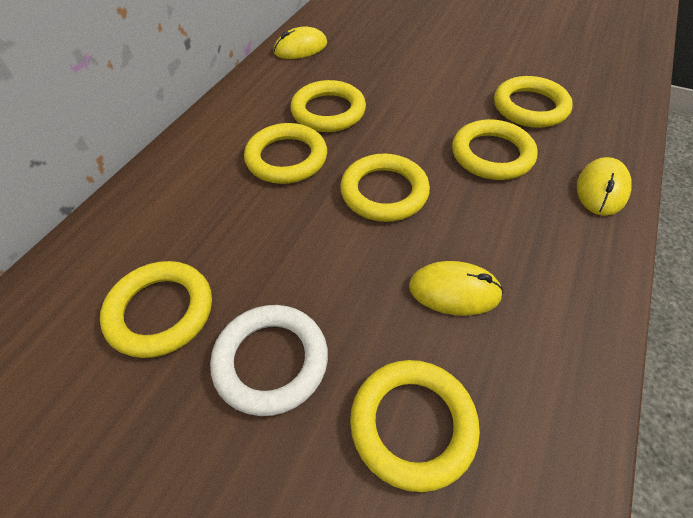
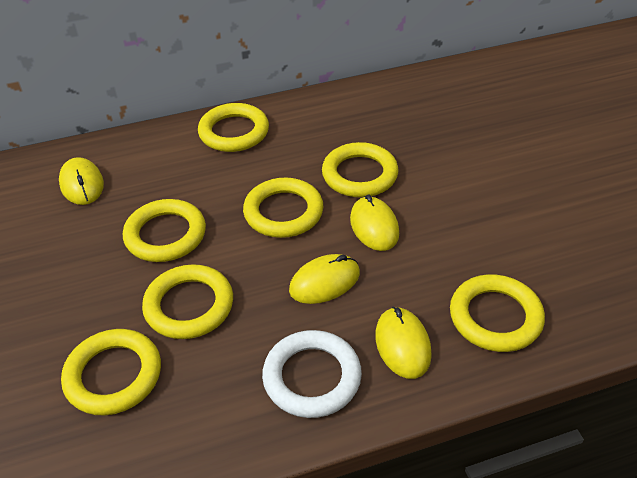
yellow mouse: 3 -> 4

